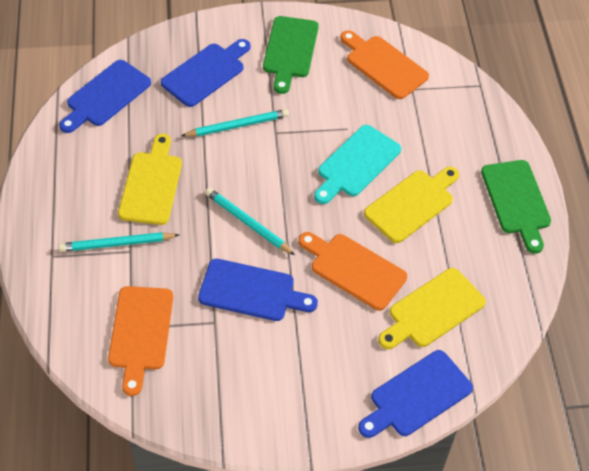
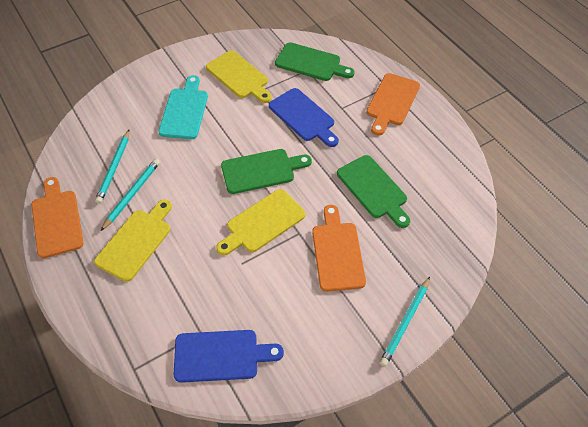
blue cutting board: 4 -> 2
green cutting board: 2 -> 3

